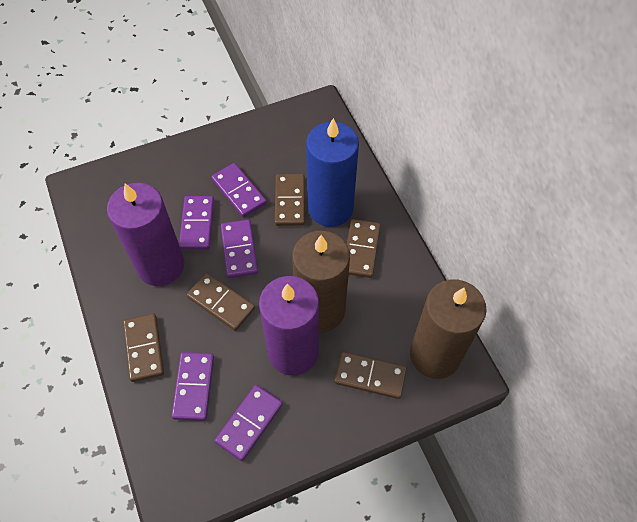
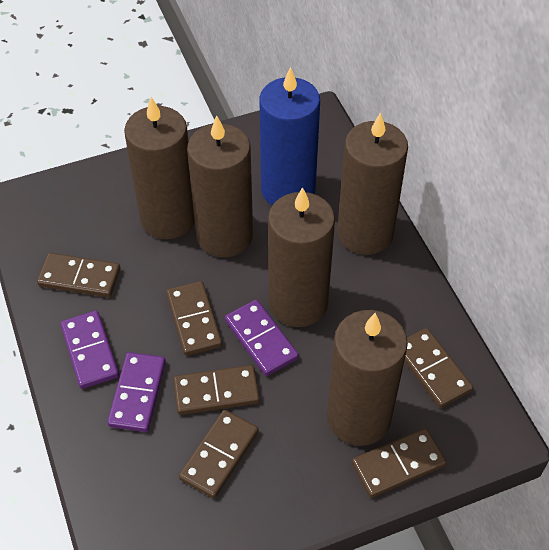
brown candle: 2 -> 5
brown domino: 5 -> 6
purple candle: 2 -> 0
purple domino: 5 -> 3

